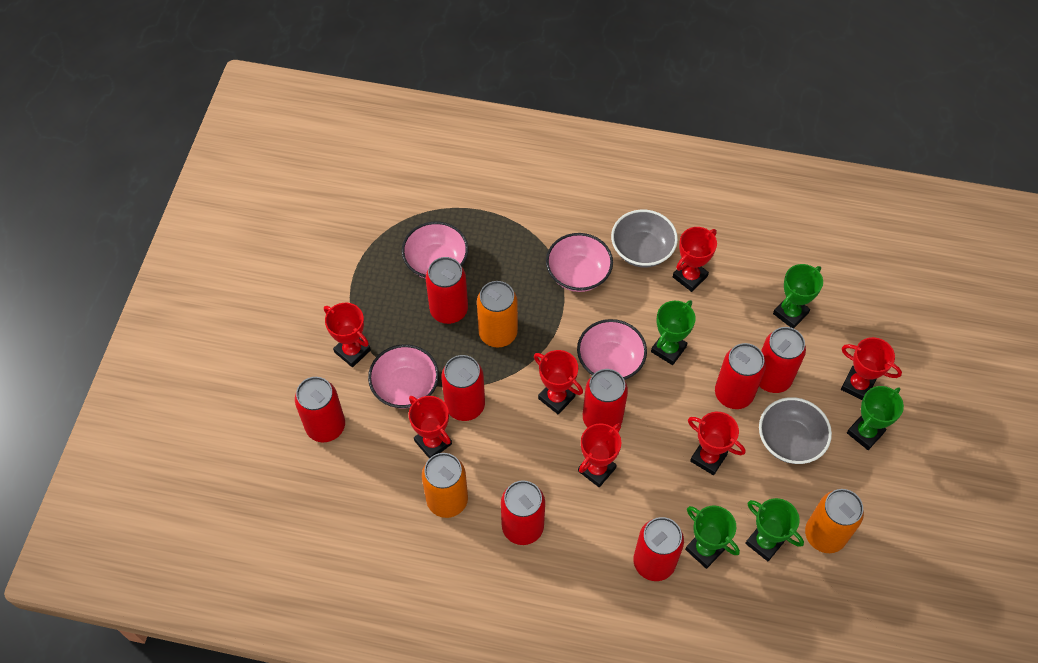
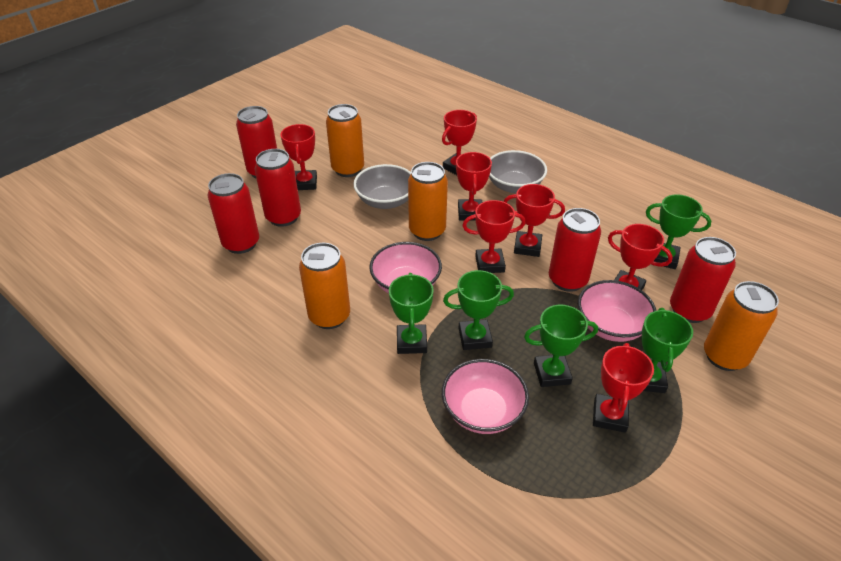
orange can: 3 -> 4
pink bowl: 4 -> 3
red can: 8 -> 5

